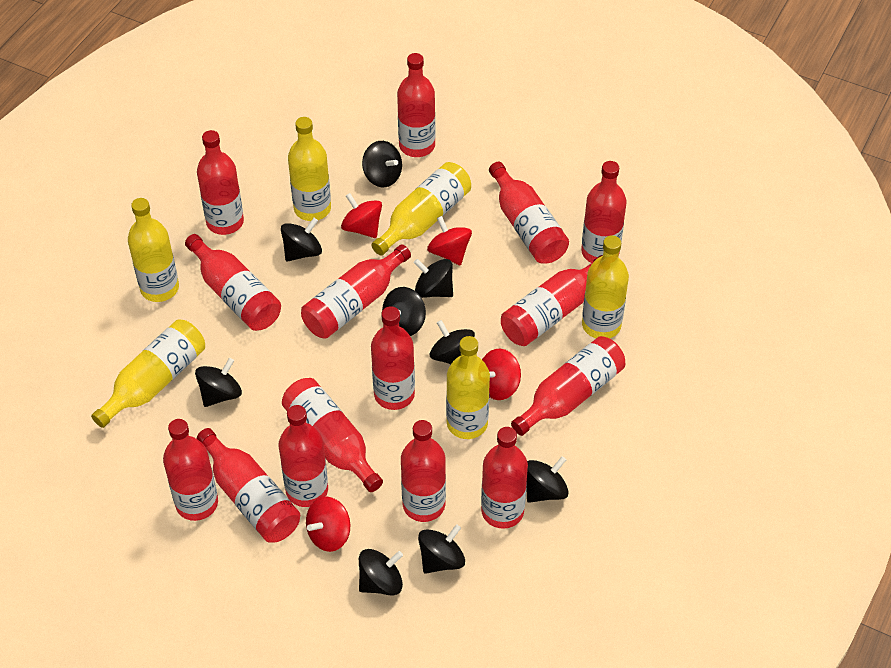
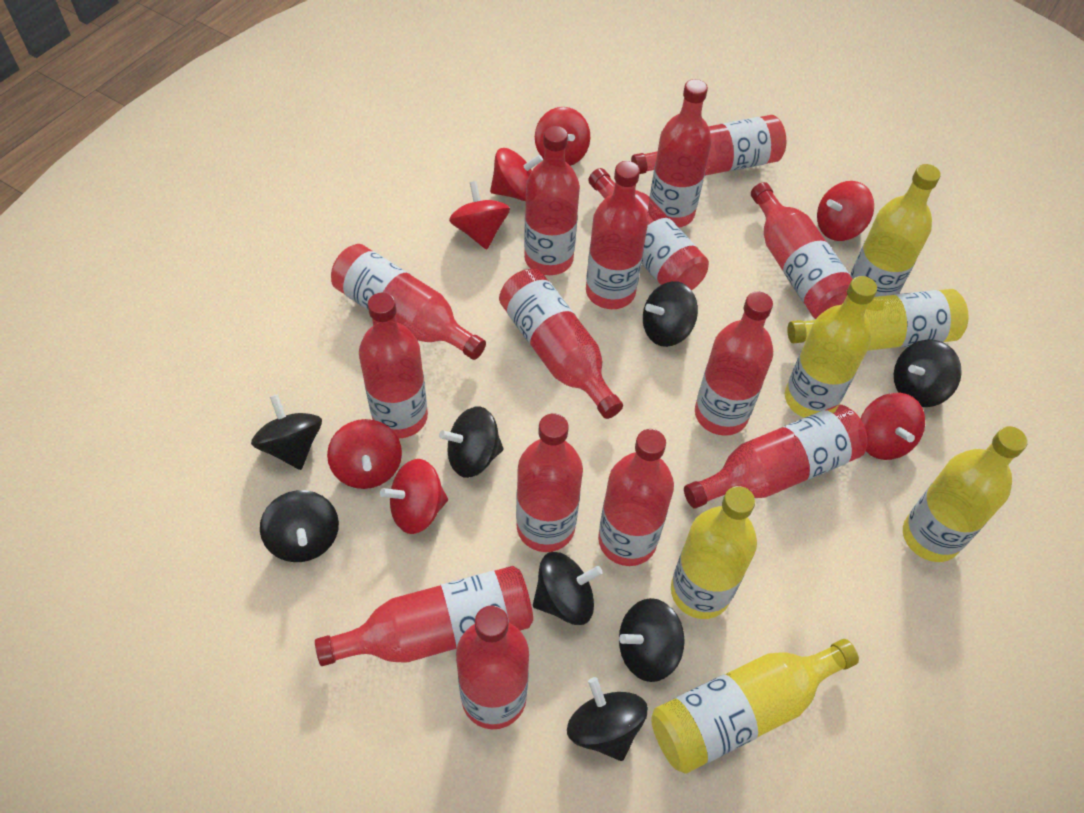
black spinning top: 9 -> 8
red spinning top: 4 -> 7

